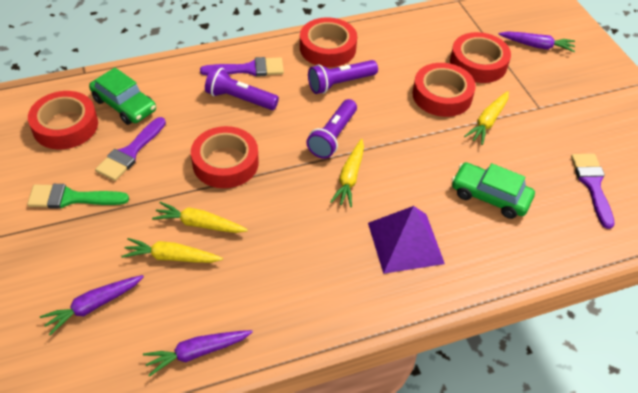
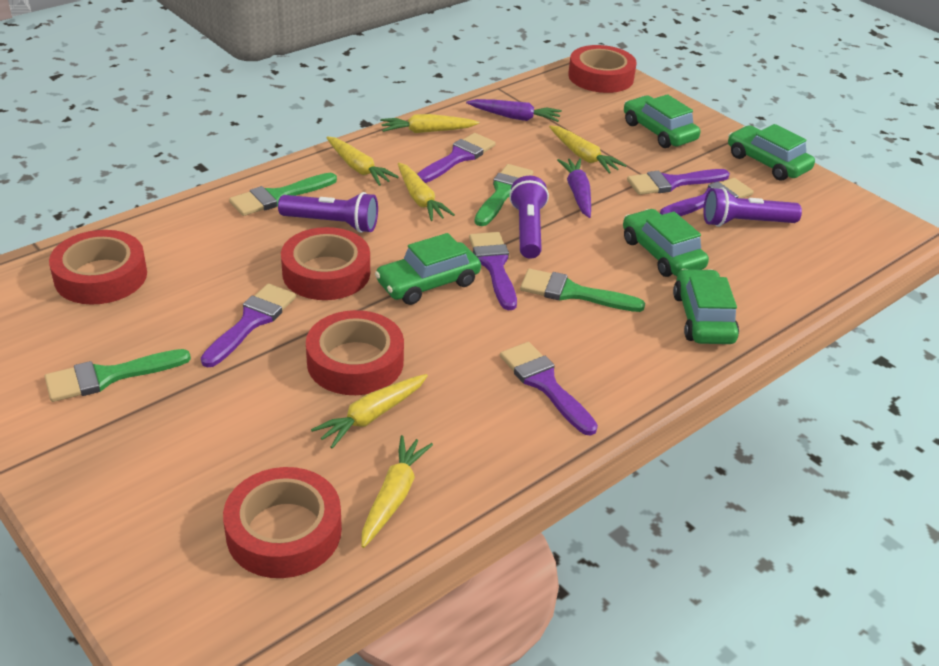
green brush: 1 -> 4
green car: 2 -> 5
purple brush: 3 -> 6
purple carrot: 3 -> 2
purple pyramid: 1 -> 0
yellow carrot: 4 -> 6

